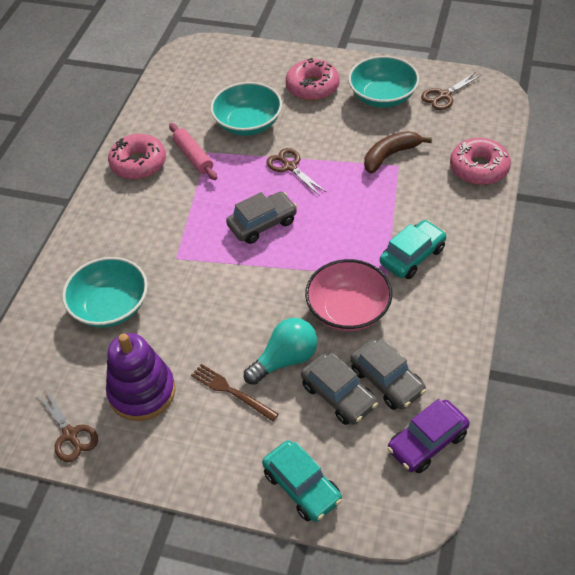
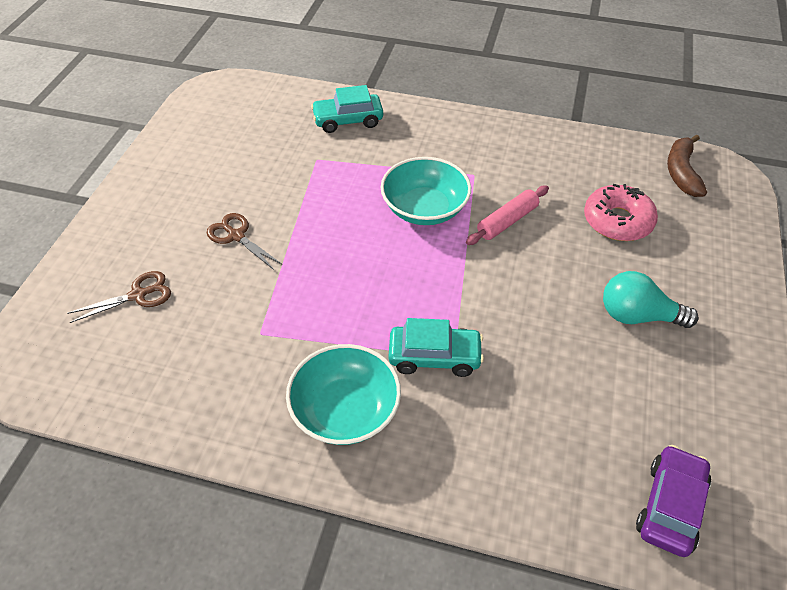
brown fork: 1 -> 0
brown scissors: 3 -> 2
grey car: 3 -> 0
pink bowl: 1 -> 0
pink donut: 3 -> 1
purple stacking toy: 1 -> 0
turquoise bowl: 3 -> 2

